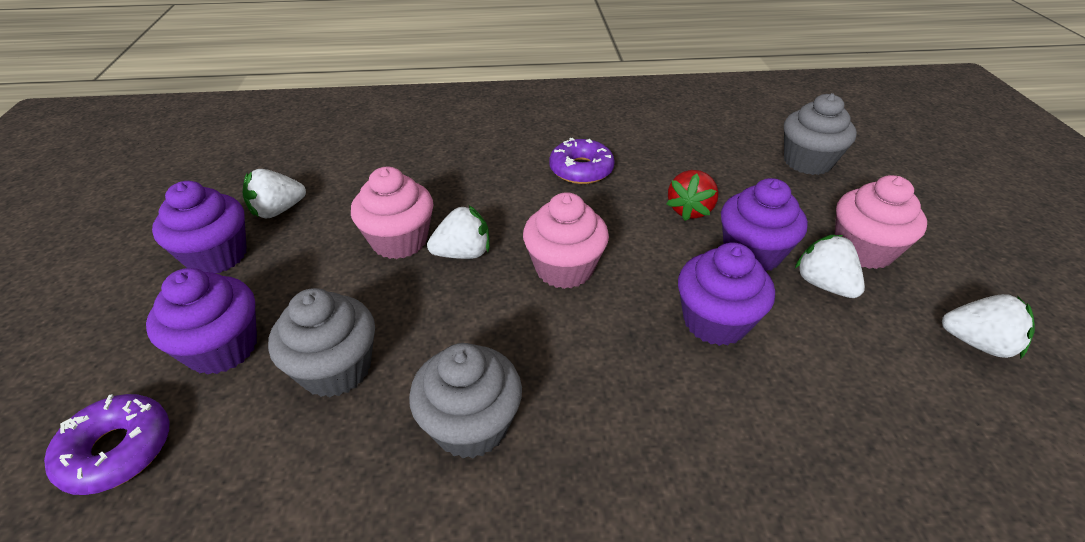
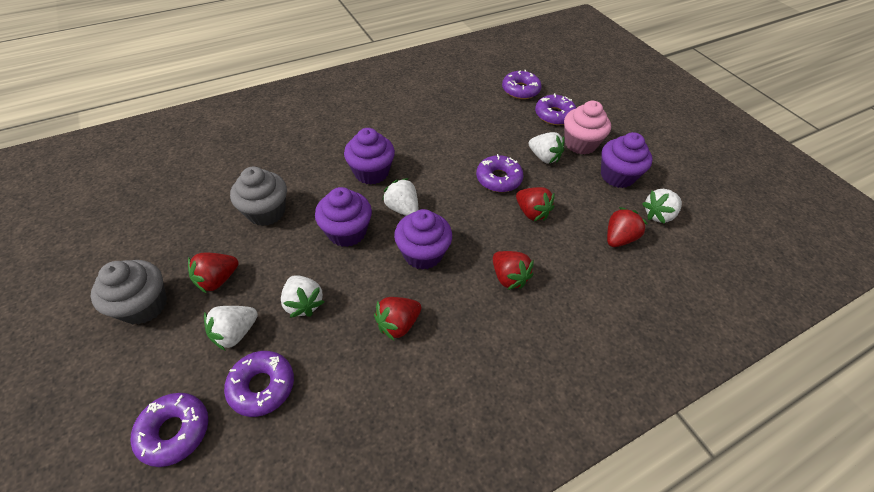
grey cupcake: 3 -> 2
pink cupcake: 3 -> 1
purple donut: 2 -> 5
red strawberry: 1 -> 5
white strawberry: 4 -> 5

